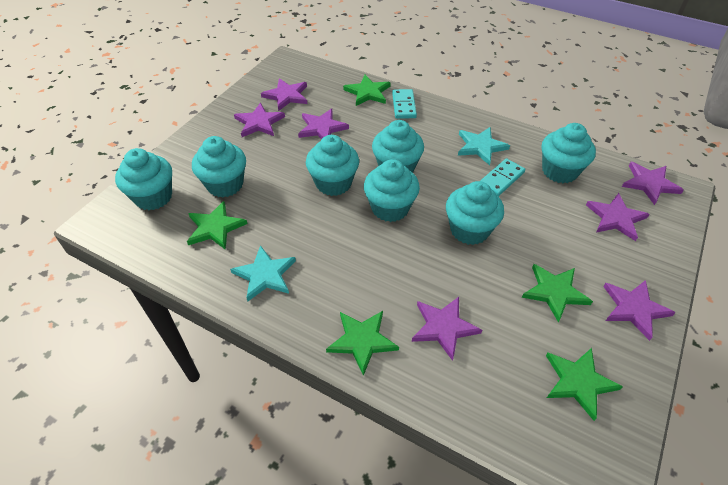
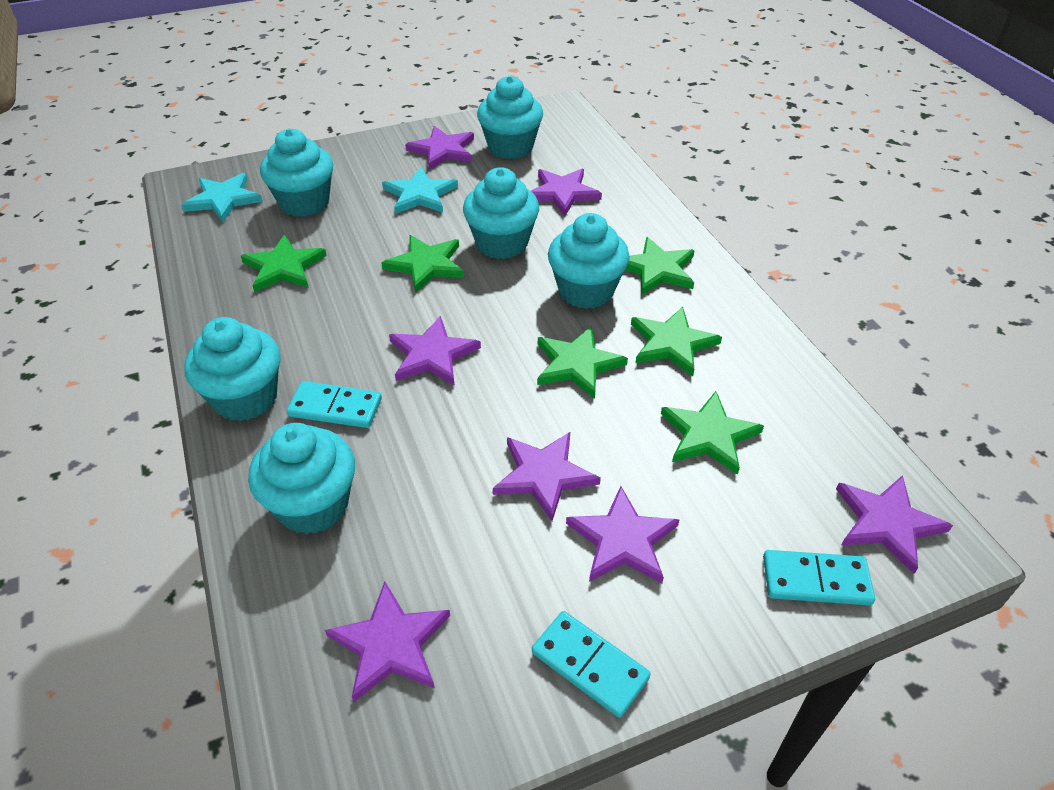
green star: 5 -> 6
turquoise cupcake: 7 -> 6
turquoise domino: 2 -> 3

